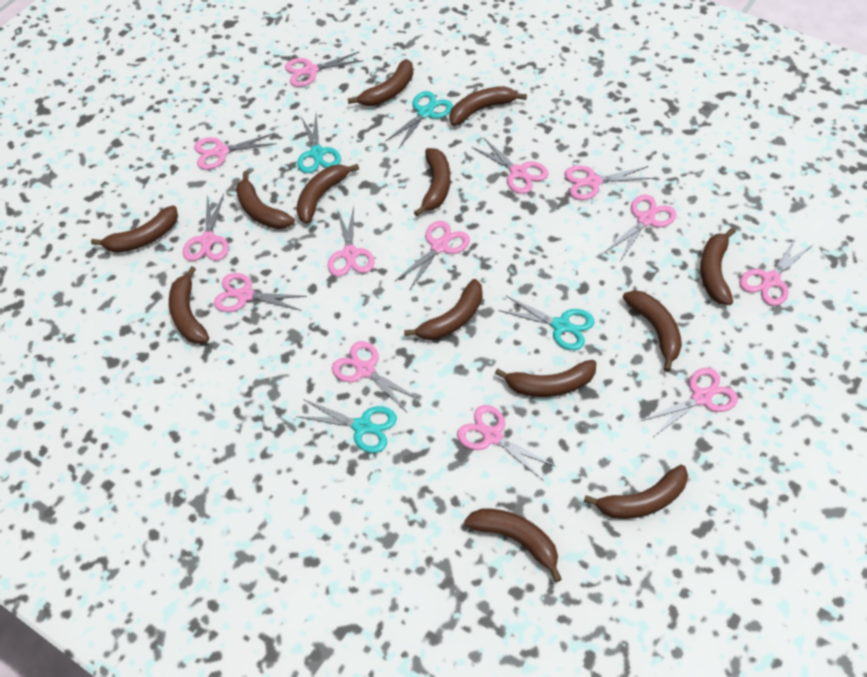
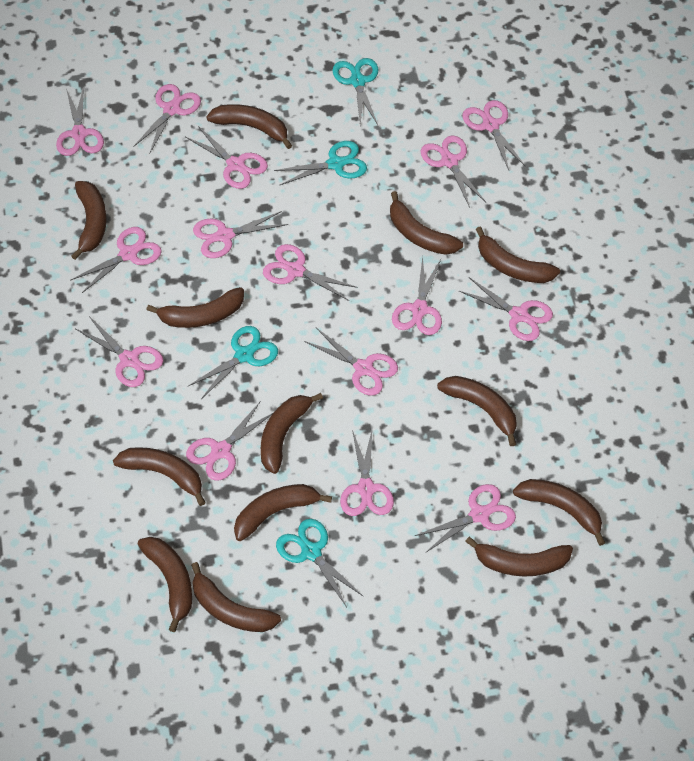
pink scissors: 13 -> 15

